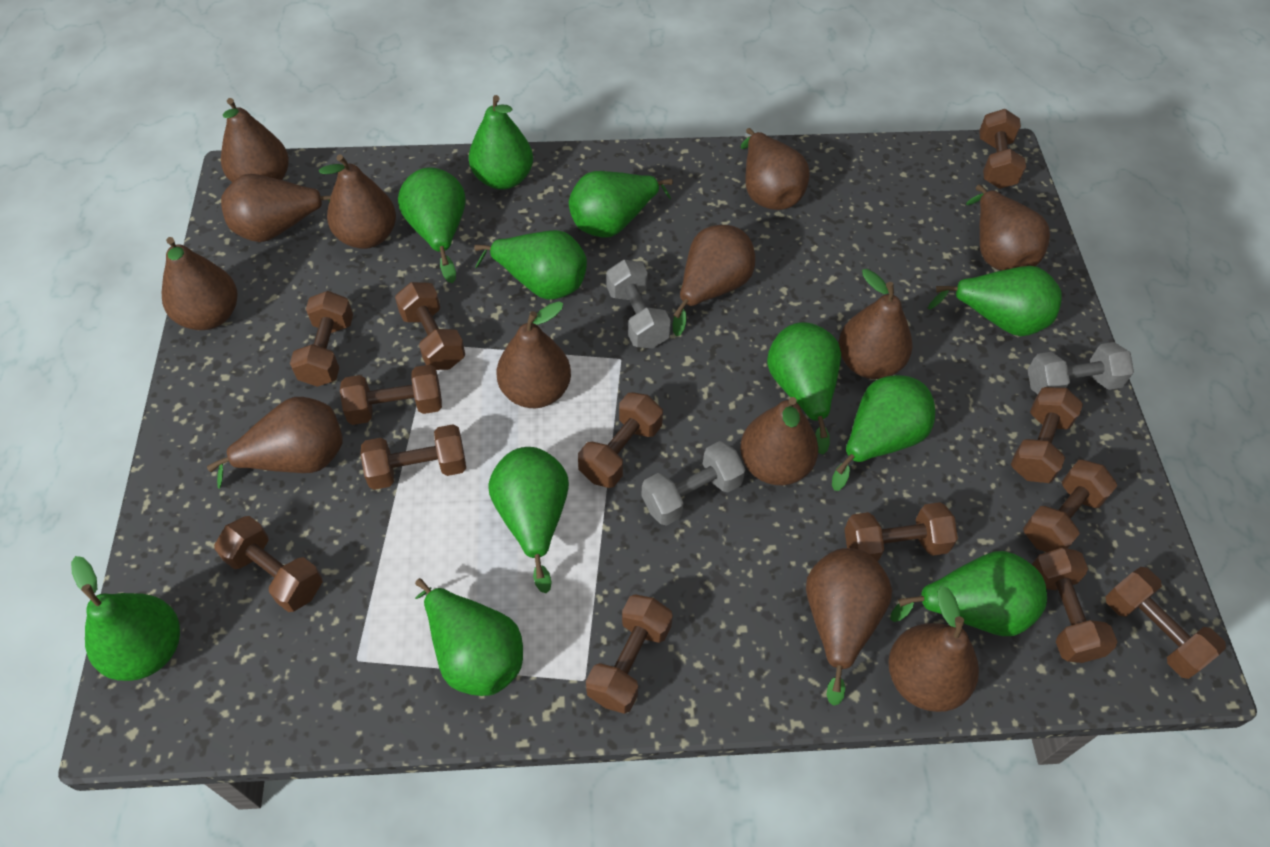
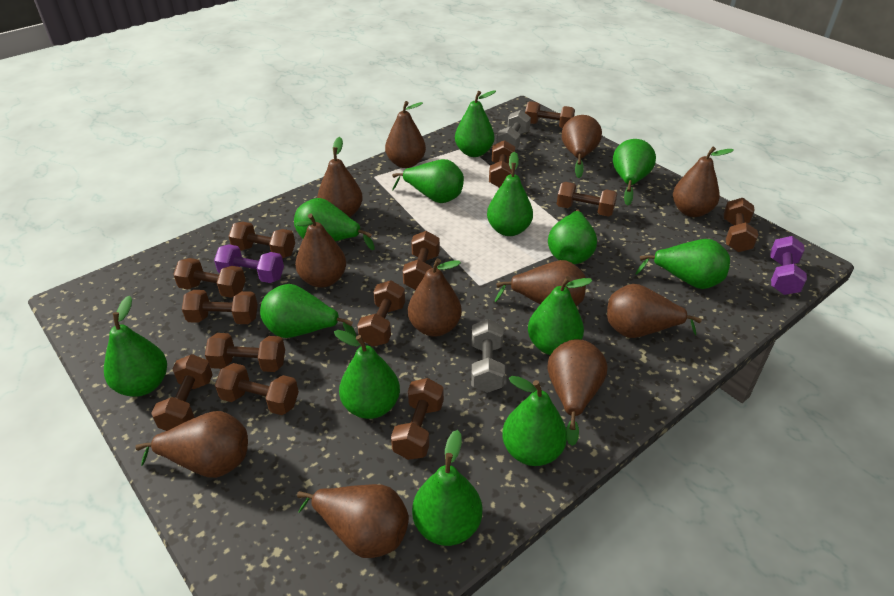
brown pear: 13 -> 11
green pear: 11 -> 13
grey dumbbell: 3 -> 2
purple dumbbell: 0 -> 2

